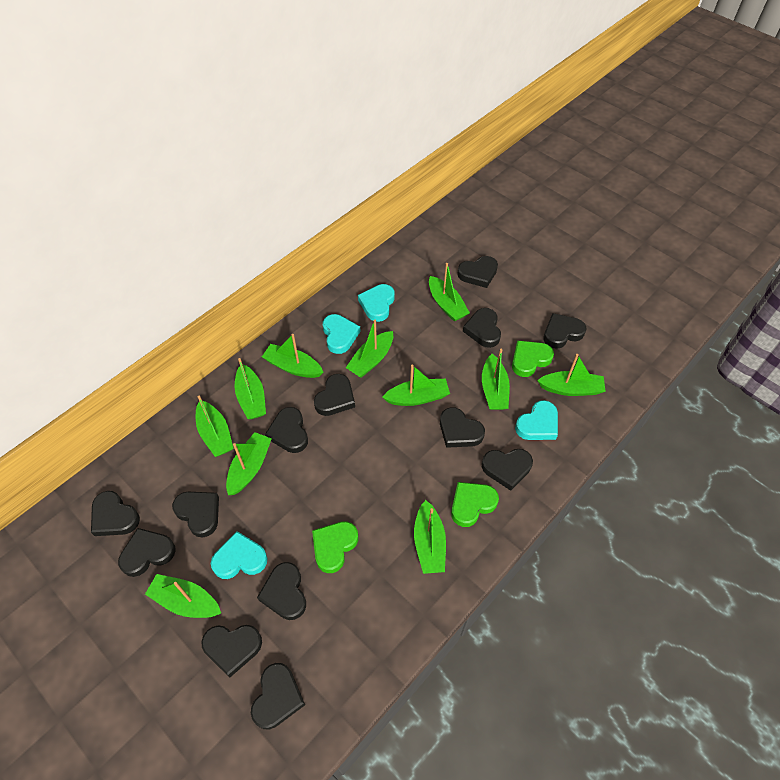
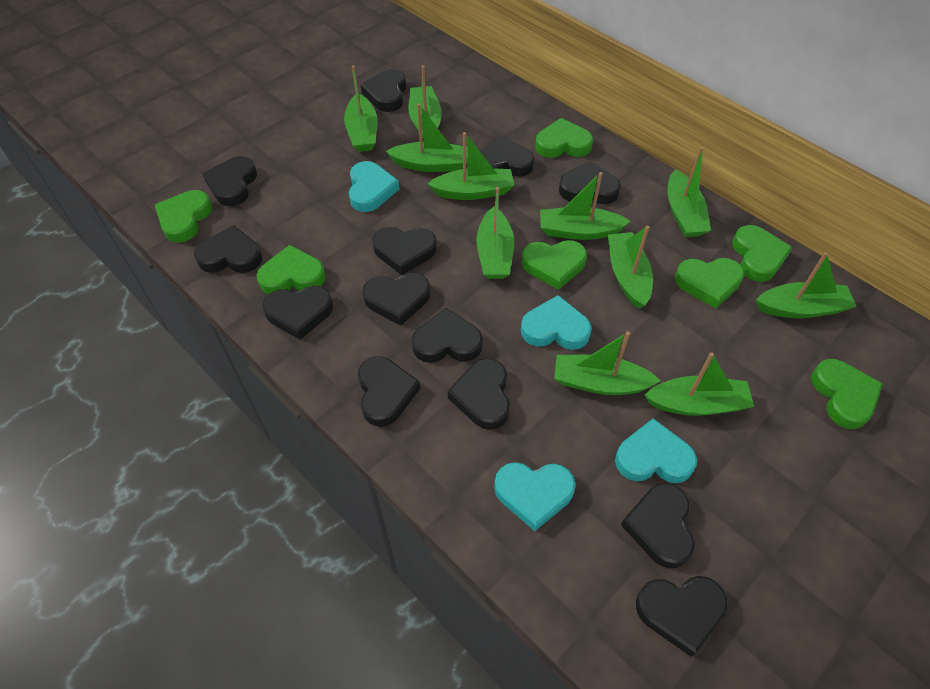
green heart: 3 -> 7

